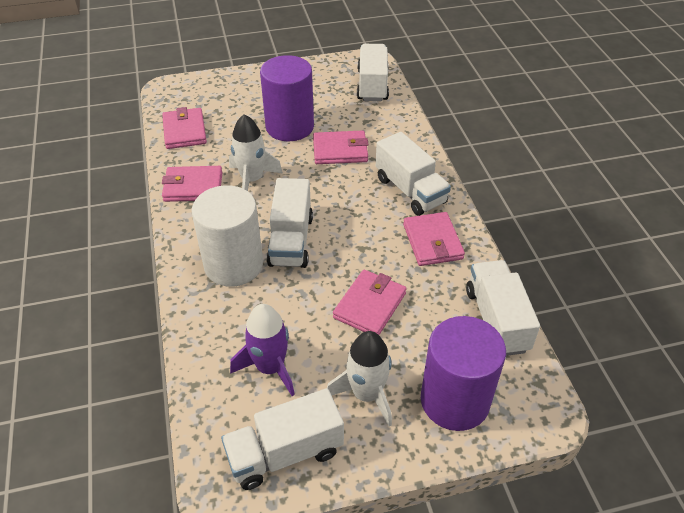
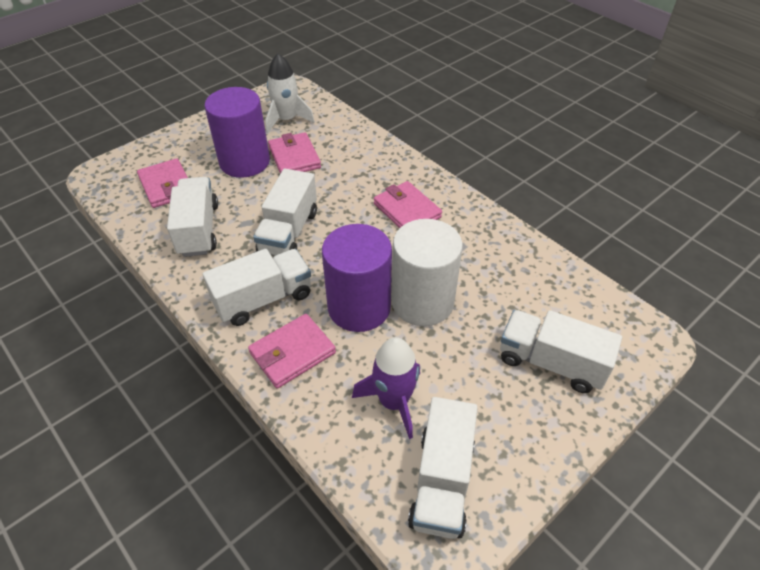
pink wallet: 5 -> 4
white rocket: 2 -> 1

